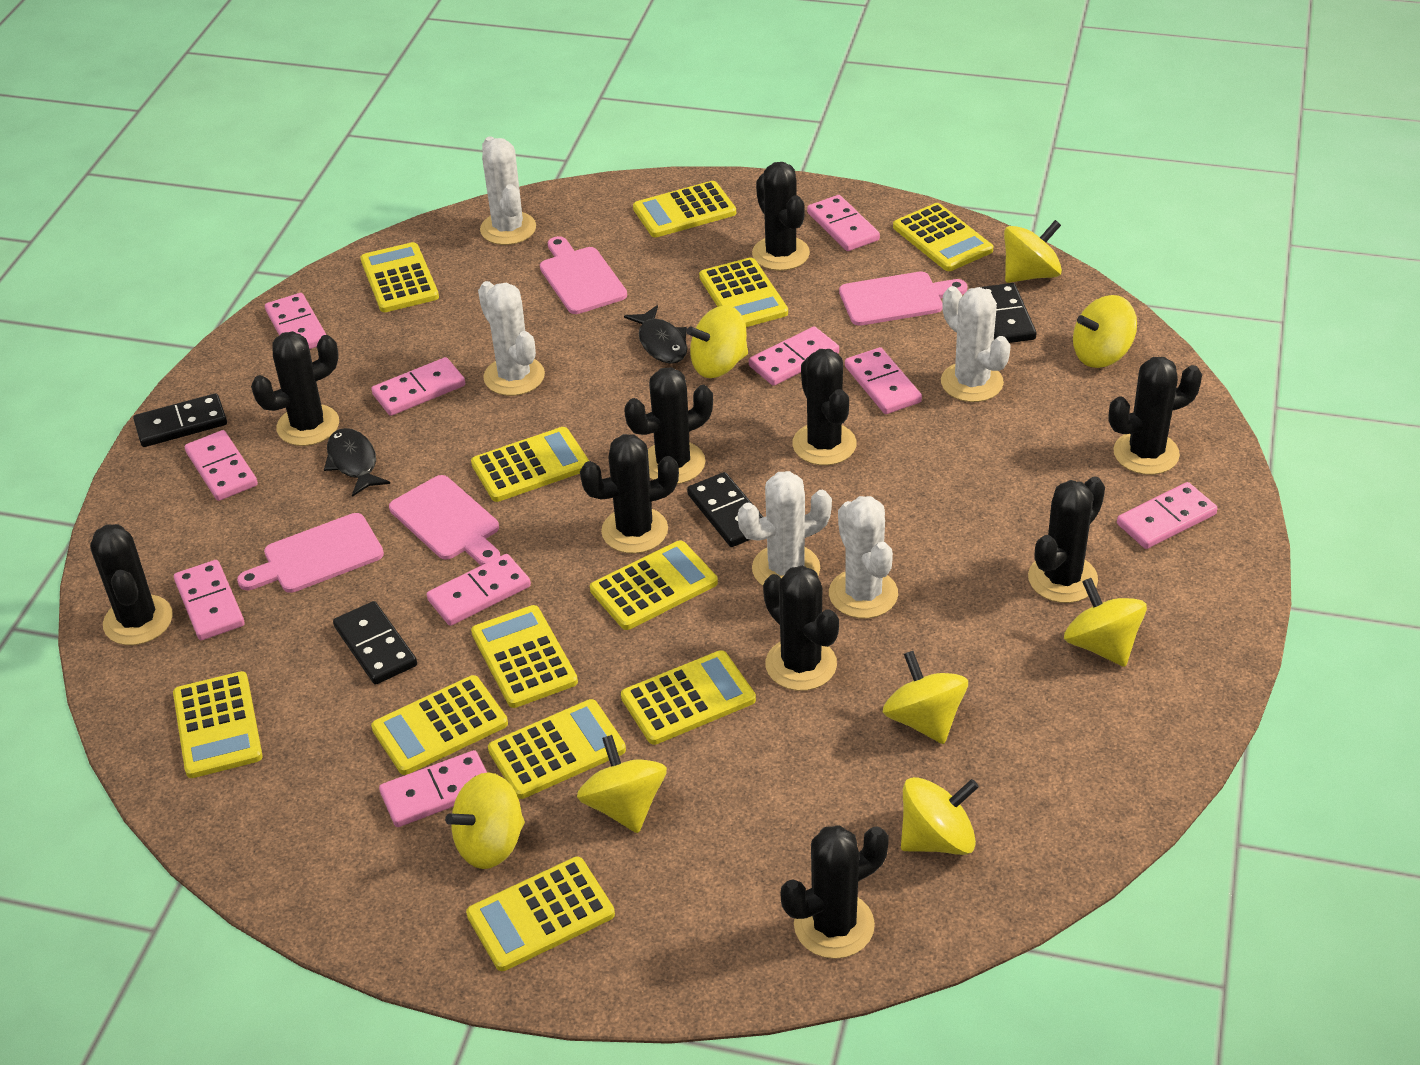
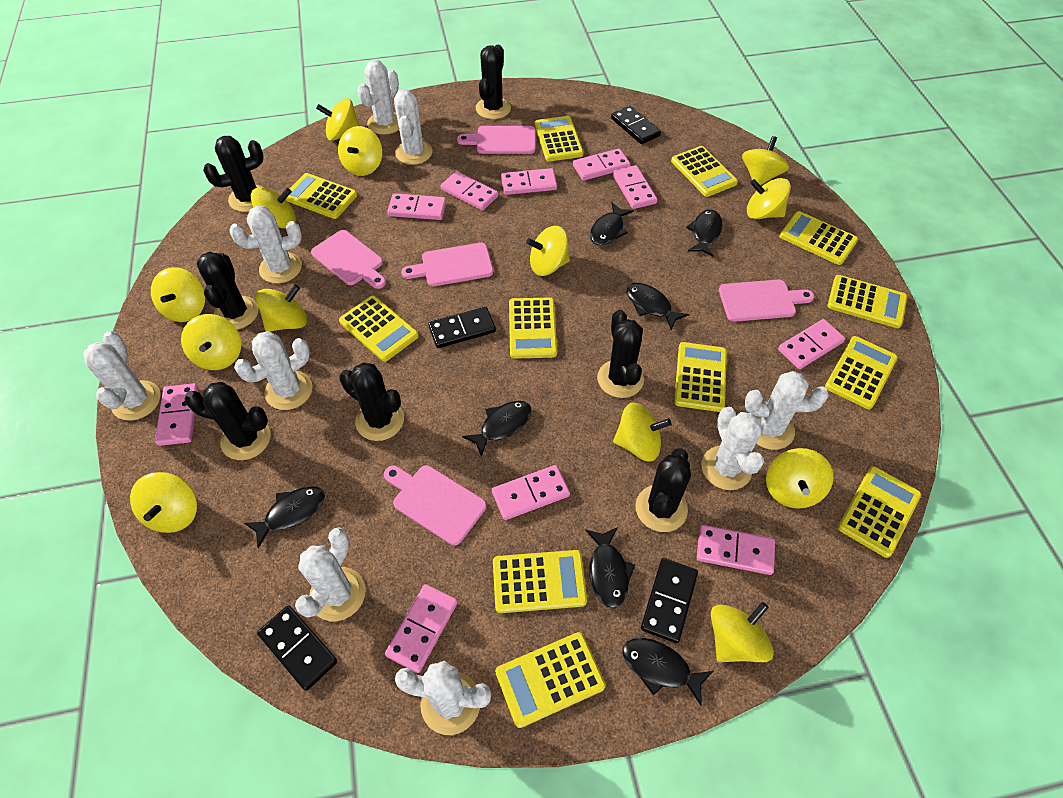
black cactus: 10 -> 7
black fish: 2 -> 7
pink cutting board: 4 -> 5
white cactus: 5 -> 9
yellow spinning top: 8 -> 13

